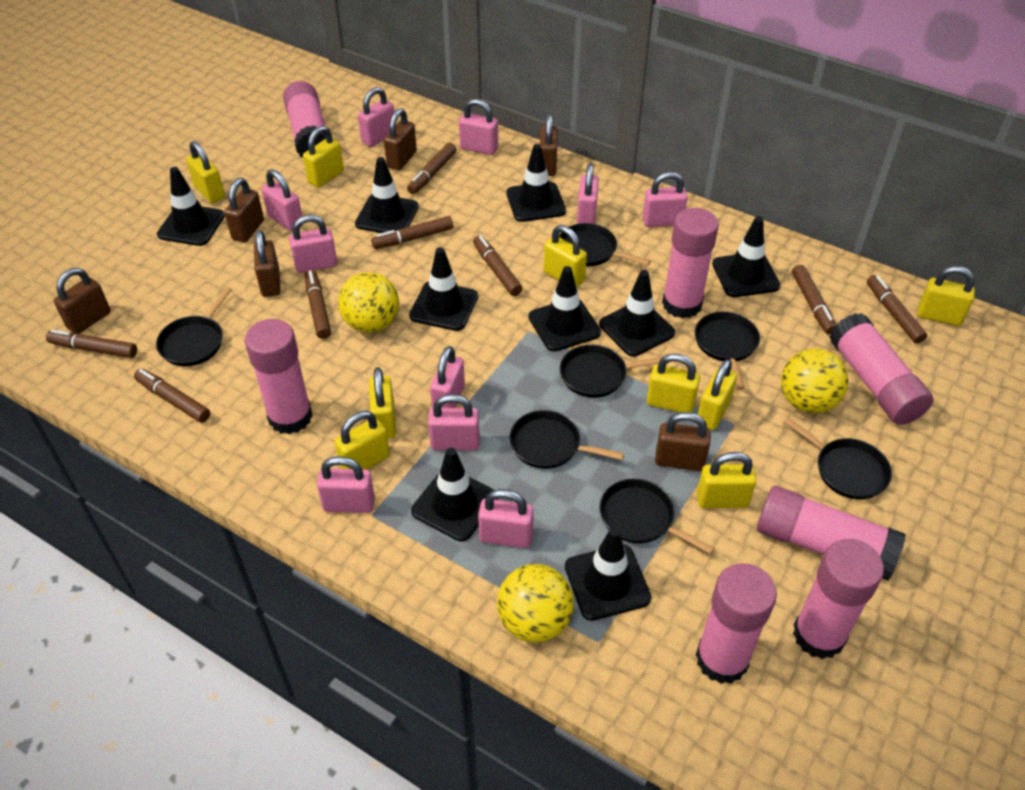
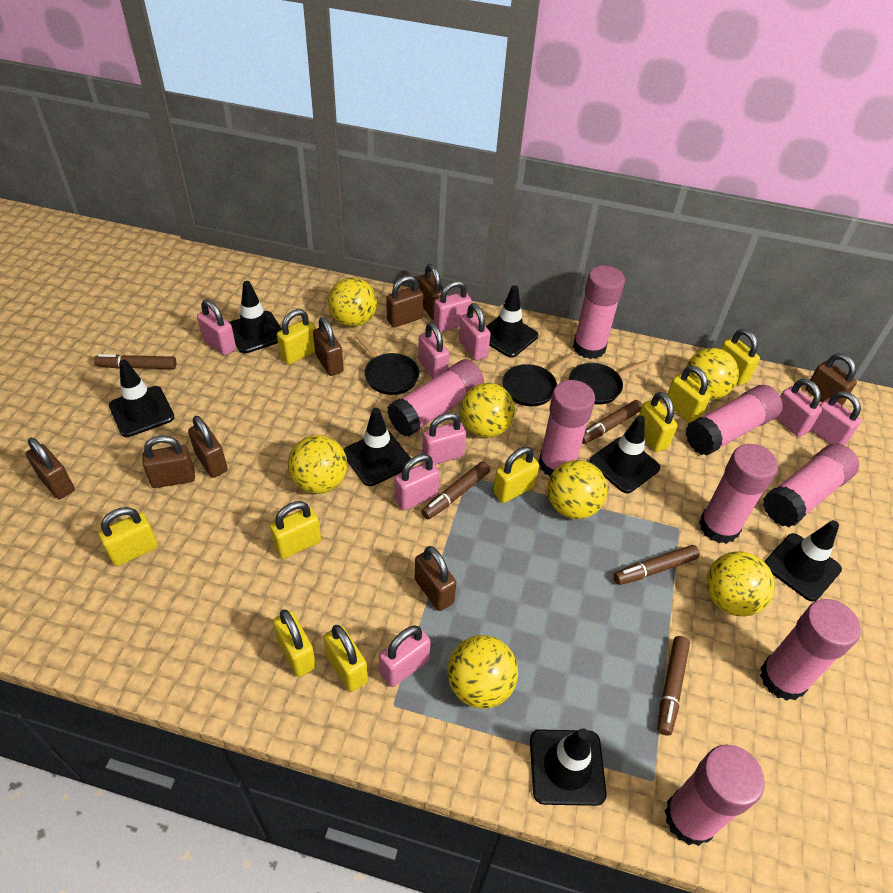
black pan: 7 -> 3
black traffic cone: 9 -> 7
brown marker: 8 -> 5
brown padlock: 6 -> 8
pink glue stick: 7 -> 8
pink padlock: 10 -> 9
yellow ball: 3 -> 7

